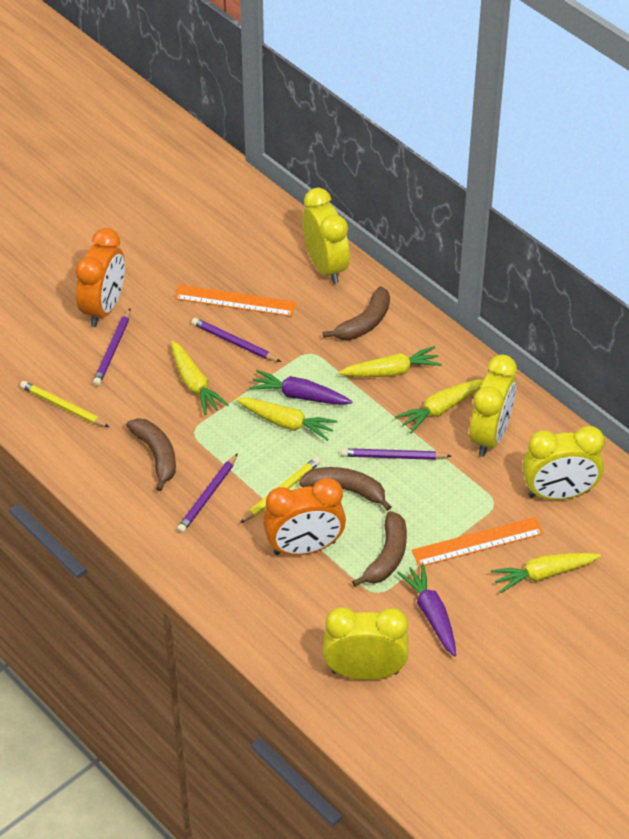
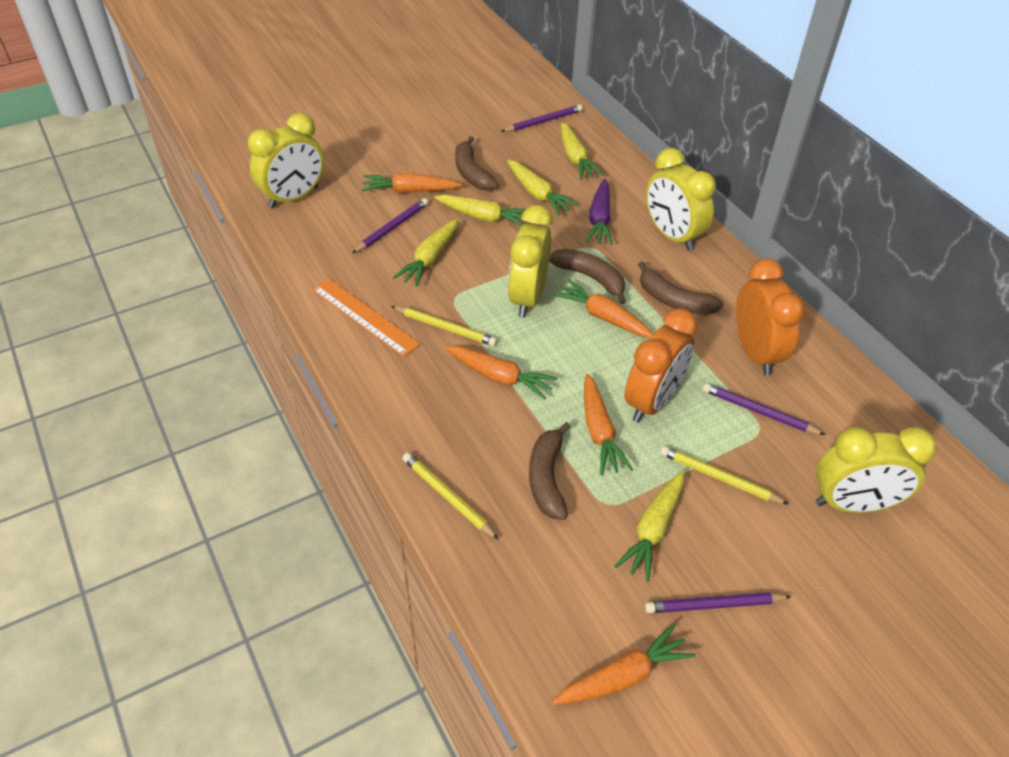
orange carrot: 0 -> 5
orange ruler: 2 -> 1
purple carrot: 2 -> 1
yellow pencil: 2 -> 3

